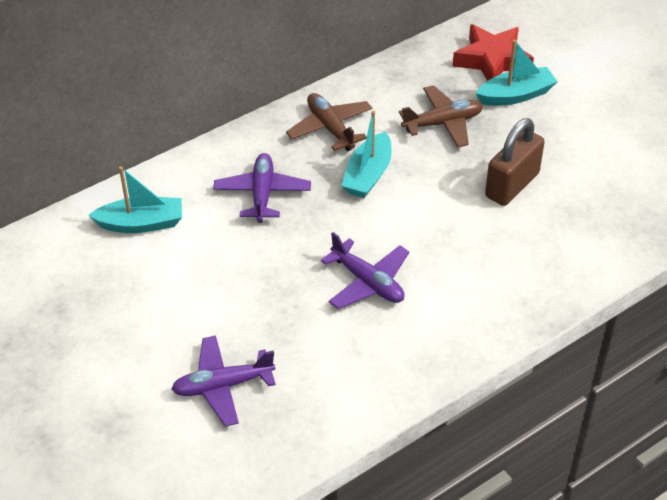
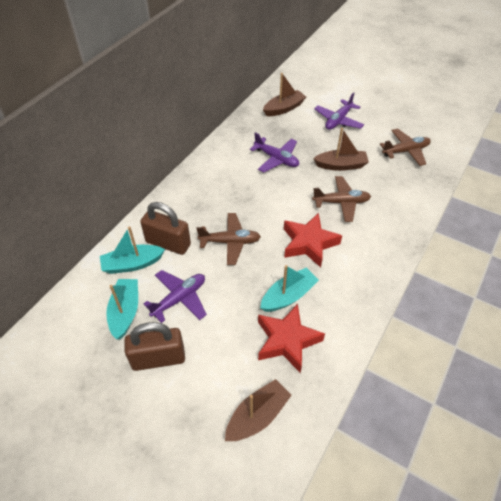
brown boat: 0 -> 3
brown padlock: 1 -> 2
brown plane: 2 -> 3
red star: 1 -> 2

